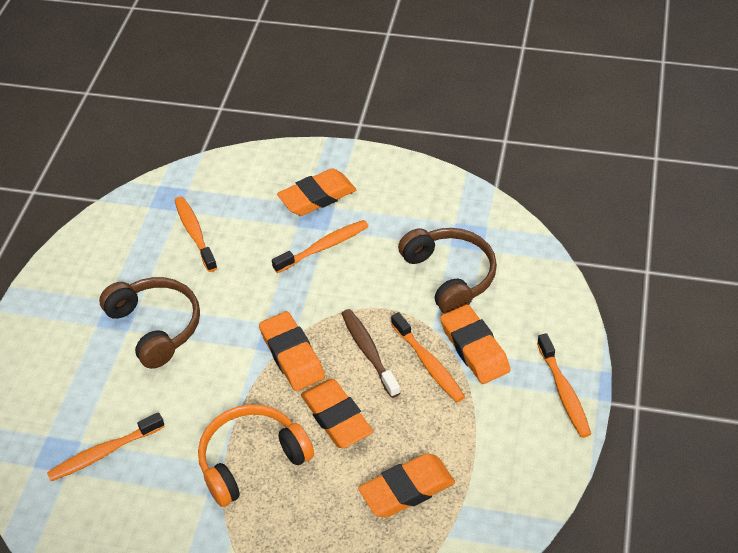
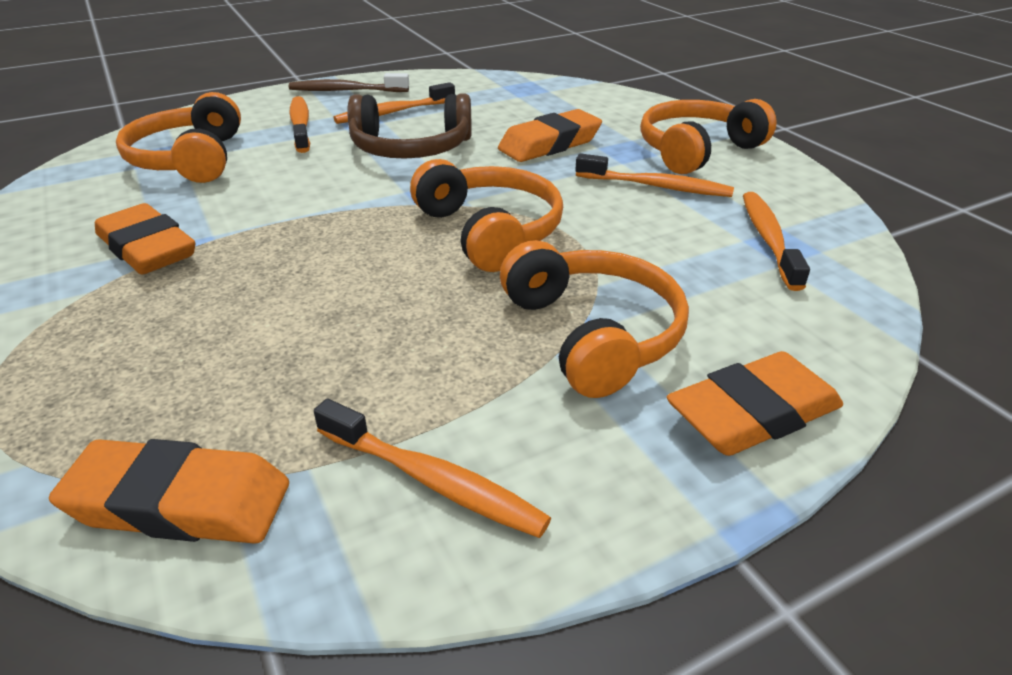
brown headphones: 2 -> 1
orange eraser: 5 -> 4
orange headphones: 1 -> 4

